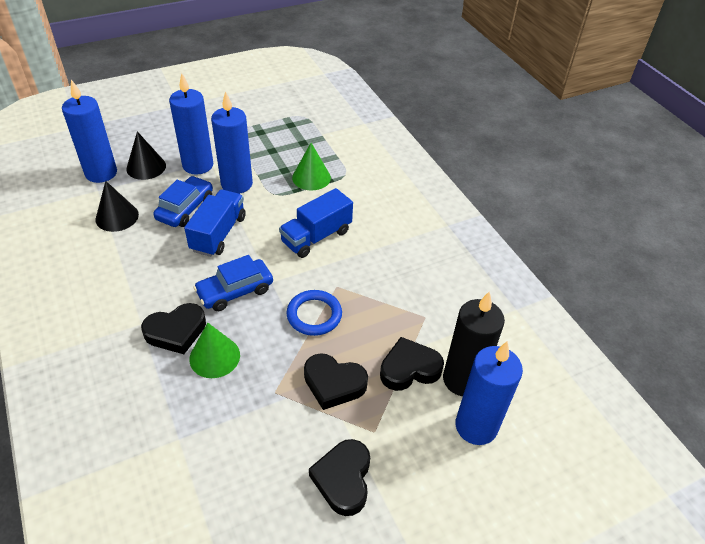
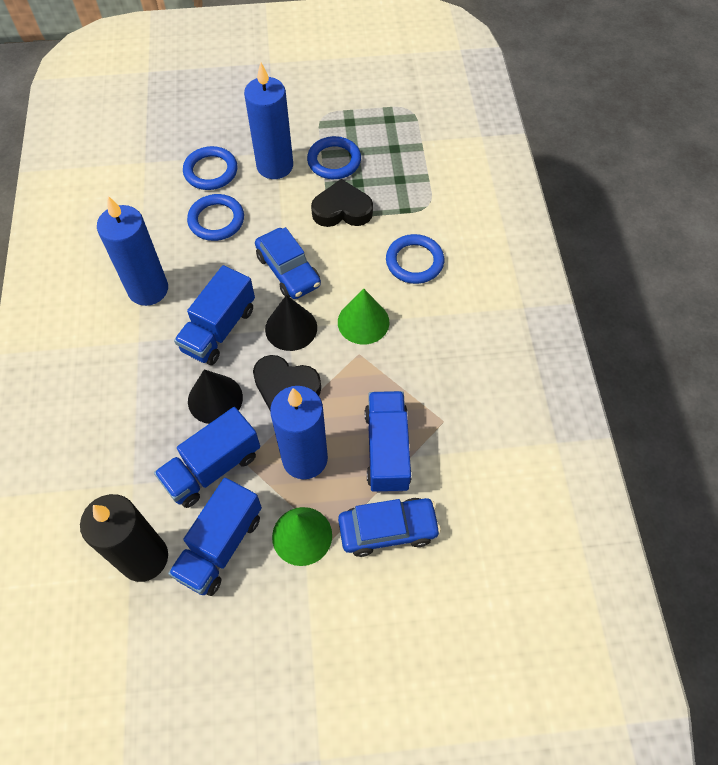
black heart: 4 -> 2
blue candle: 4 -> 3
blue ring: 1 -> 4
blue truck: 2 -> 4

